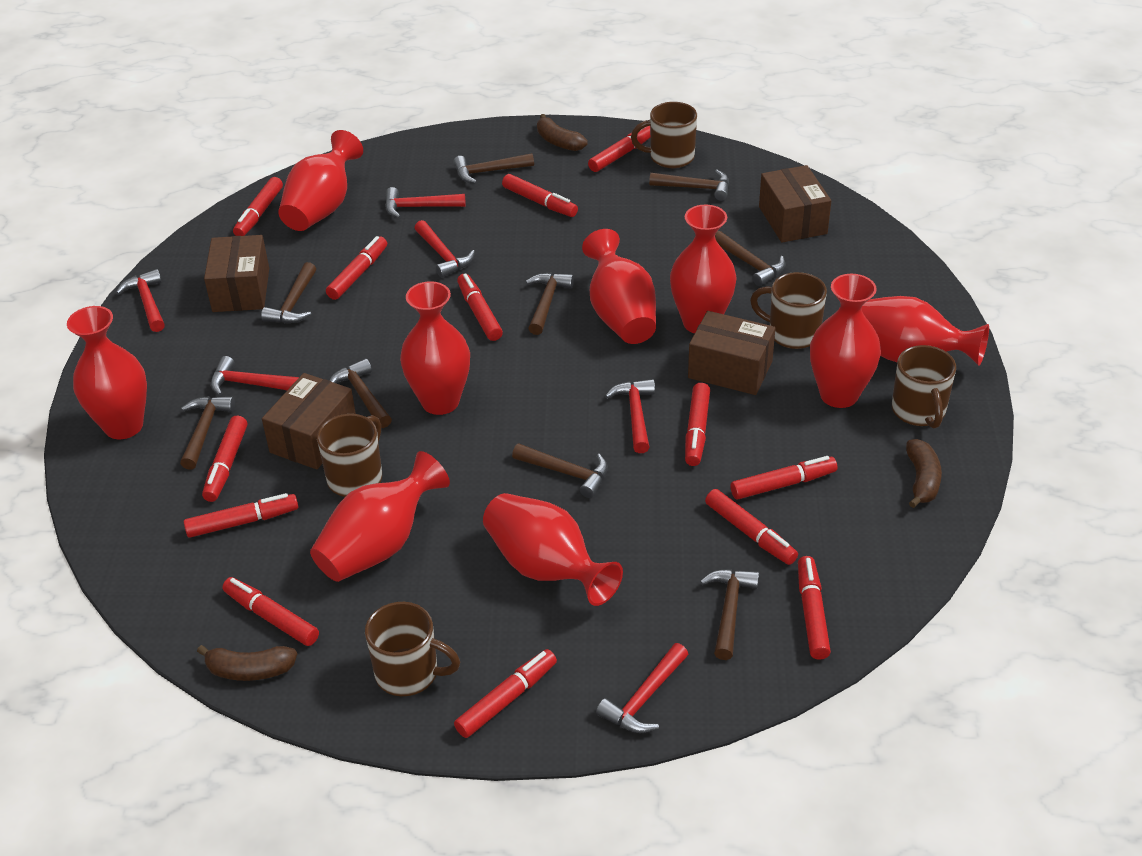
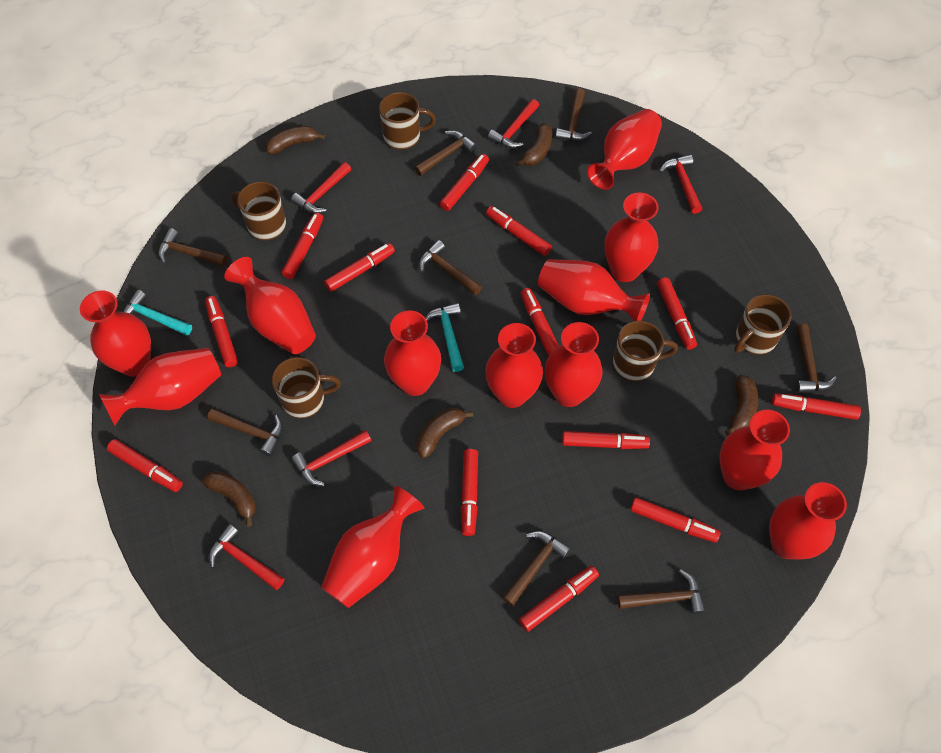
brown banana: 3 -> 5
brown box: 4 -> 0
brown hammer: 9 -> 8
red hammer: 6 -> 5
red vase: 9 -> 12
turquoise hammer: 0 -> 2

